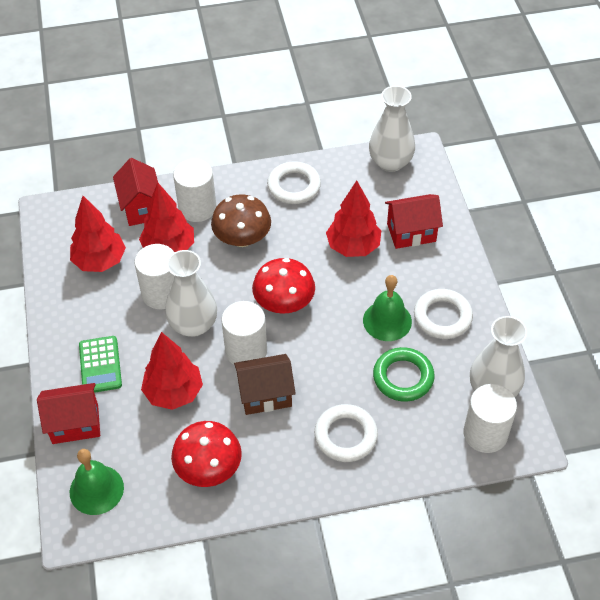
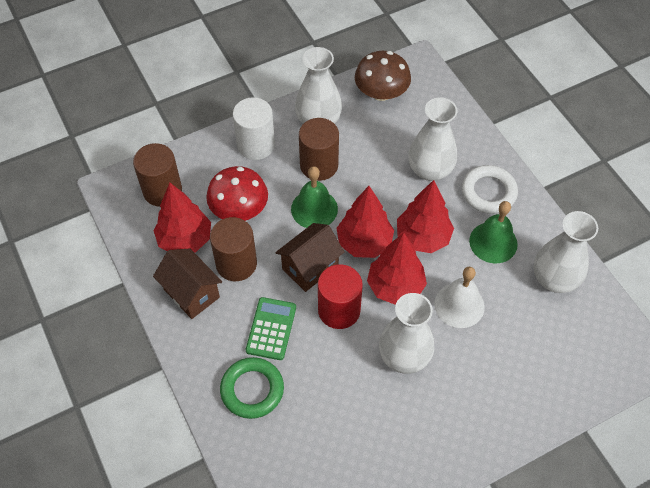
brown cylinder: 0 -> 3
brown house: 1 -> 2
red cylinder: 0 -> 1
red house: 3 -> 0
red mushroom: 2 -> 1
white bell: 0 -> 1
white cylinder: 4 -> 1
white ring: 3 -> 1
white vase: 3 -> 4

